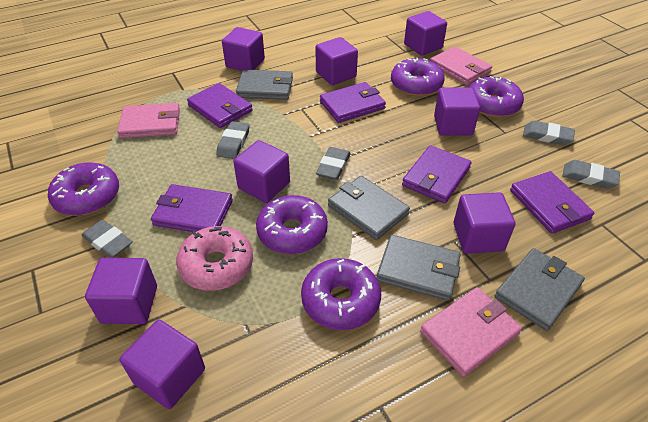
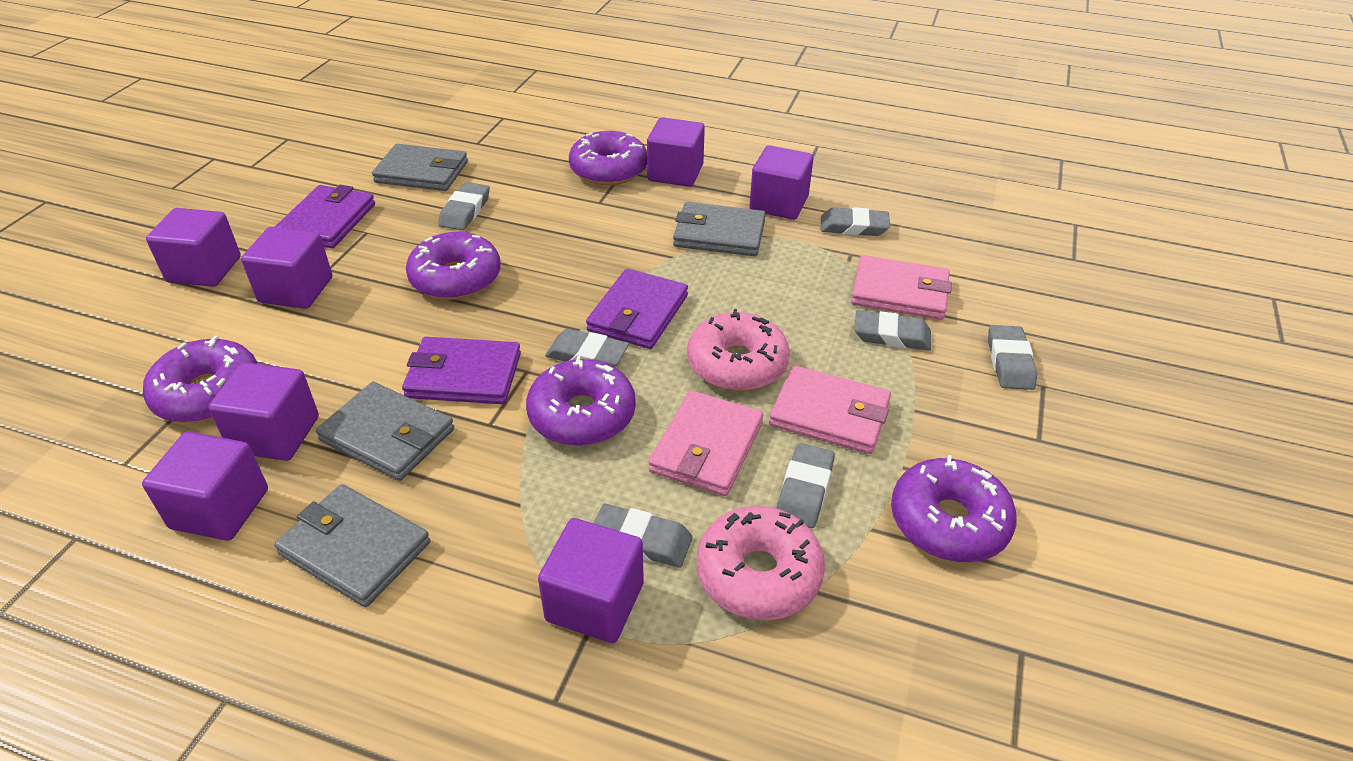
grey eraser: 5 -> 7
pink donut: 1 -> 2
purple cube: 8 -> 7
purple wallet: 5 -> 3

